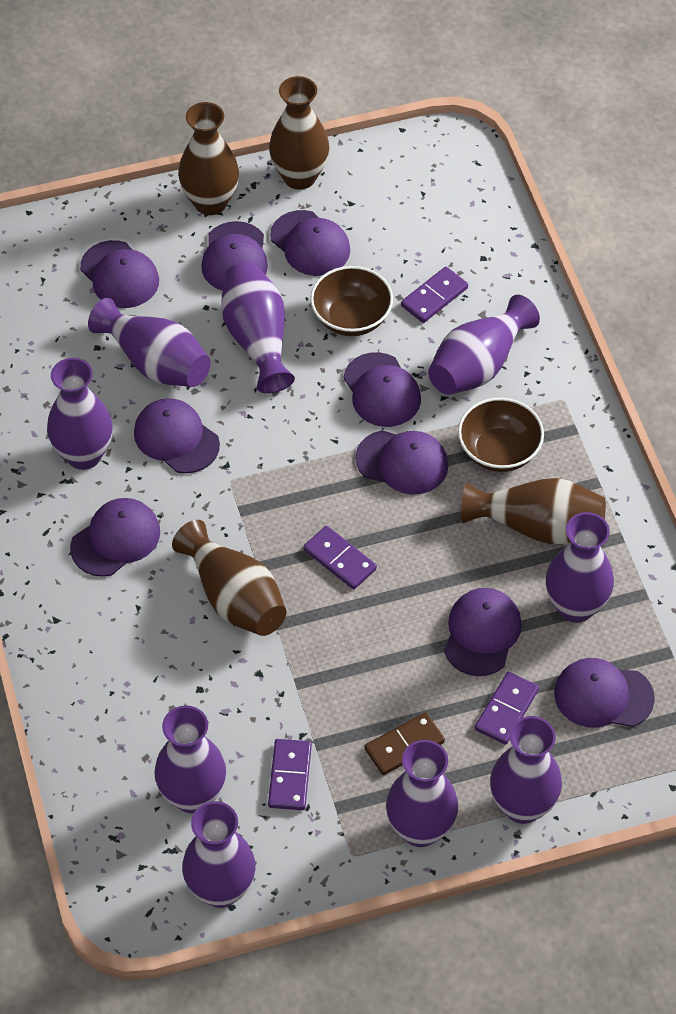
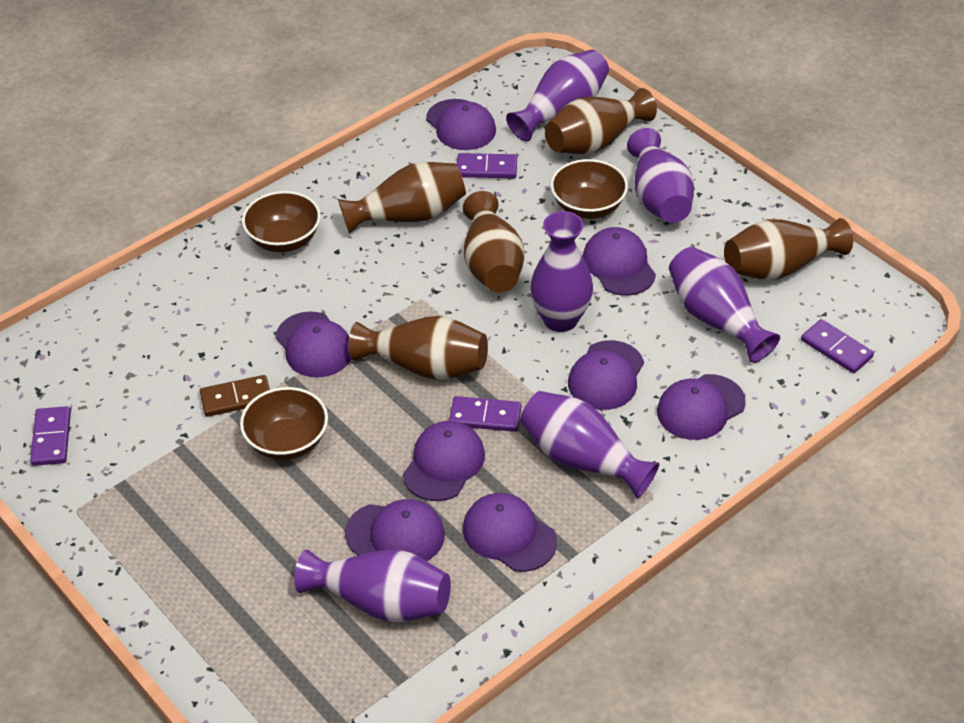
brown bowl: 2 -> 3
brown vase: 4 -> 5
purple cap: 9 -> 8
purple vase: 9 -> 6

